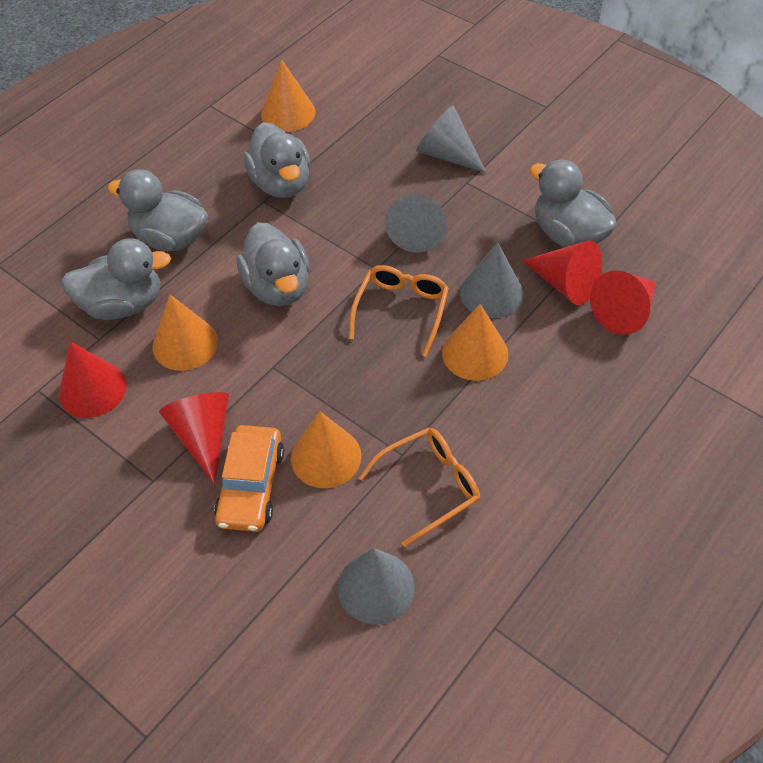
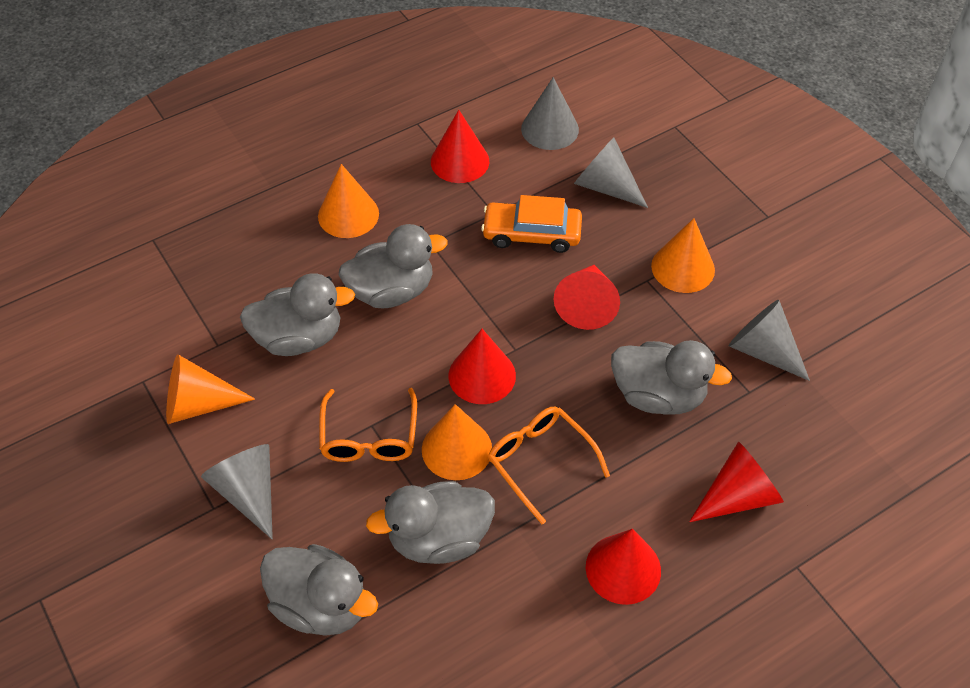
red cone: 4 -> 5

